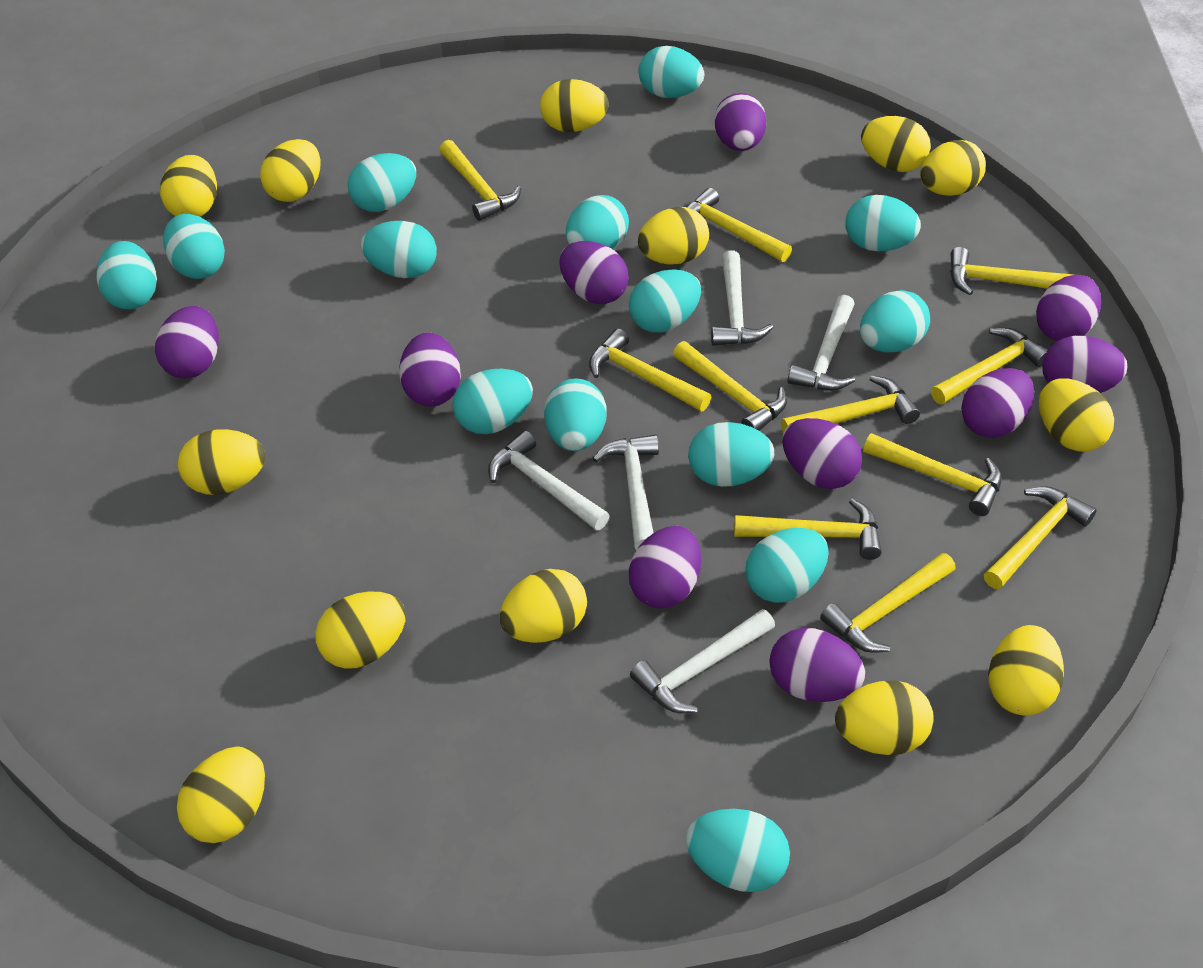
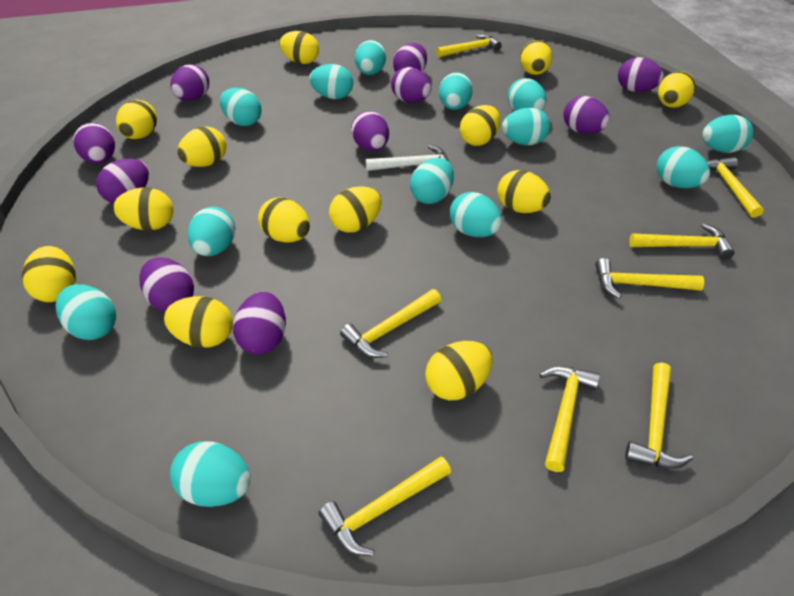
turquoise egg: 14 -> 13
white hammer: 5 -> 1
yellow hammer: 11 -> 8

